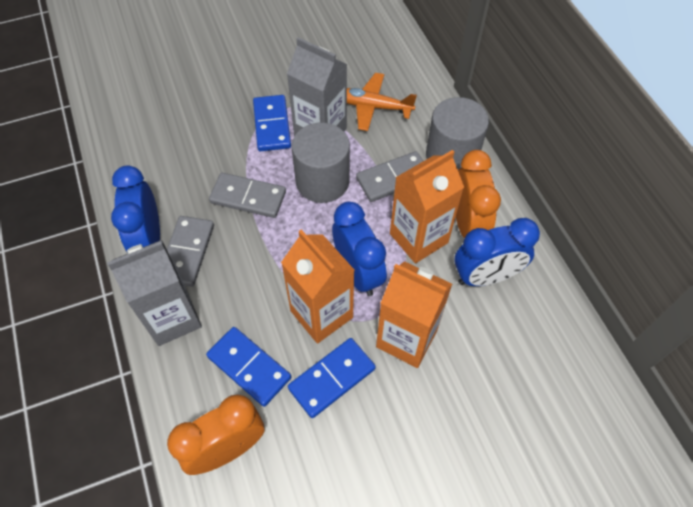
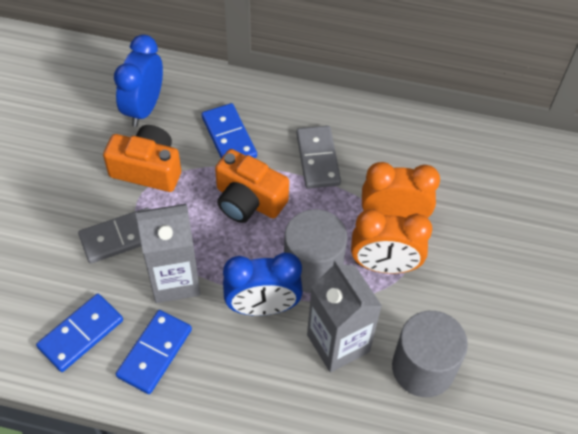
blue clock: 3 -> 2
grey domino: 3 -> 2
orange camera: 0 -> 2
orange carton: 3 -> 0
orange plane: 1 -> 0

